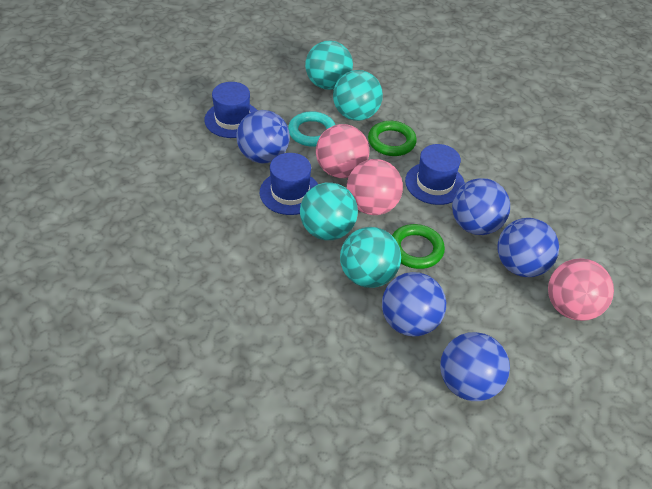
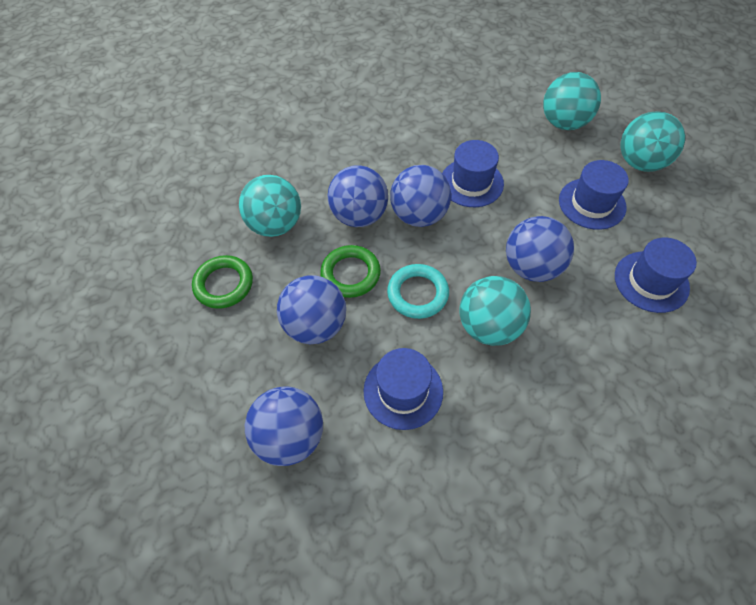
blue hat: 3 -> 4
pink ball: 3 -> 0

